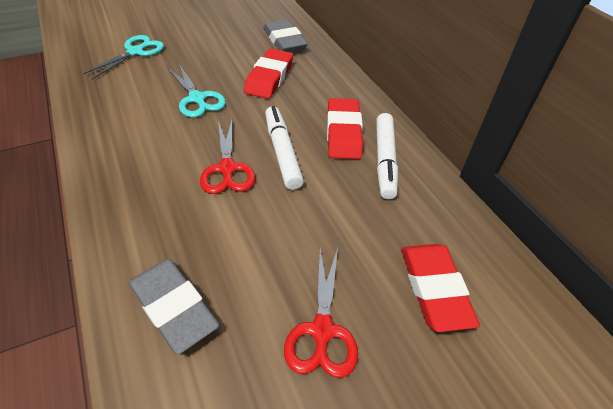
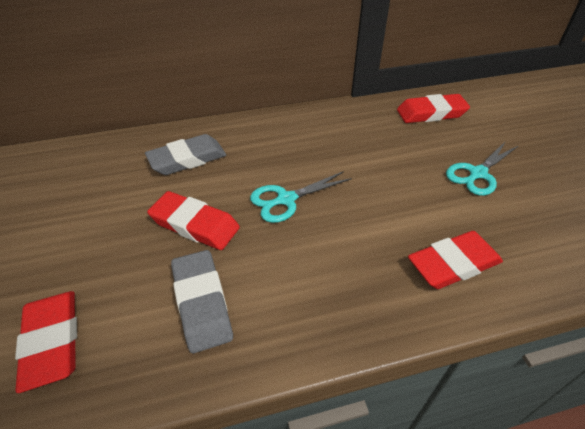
red eraser: 3 -> 4
red scissors: 2 -> 0
white marker: 2 -> 0

